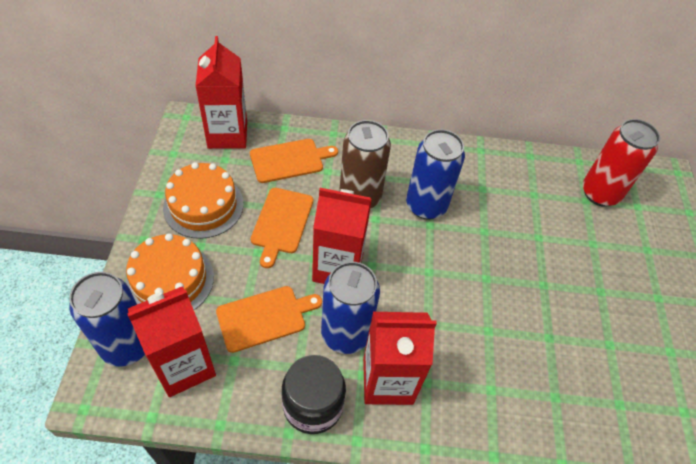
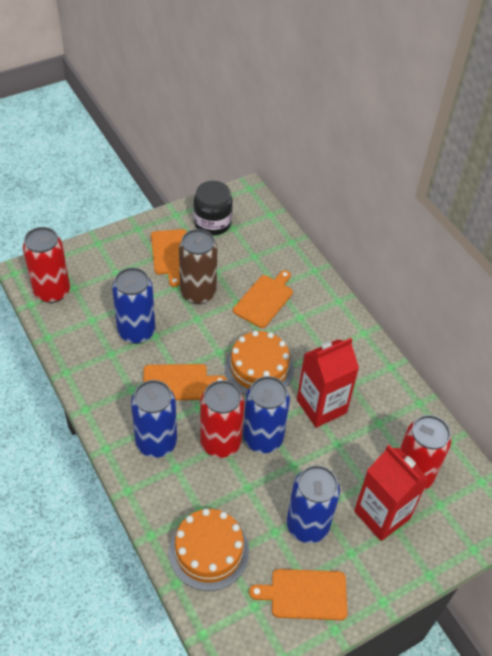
blue can: 3 -> 4
orange cutting board: 3 -> 4
red can: 1 -> 3
red carton: 4 -> 2

